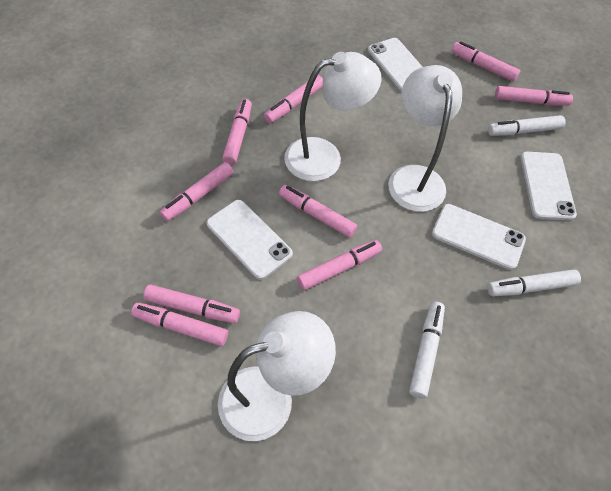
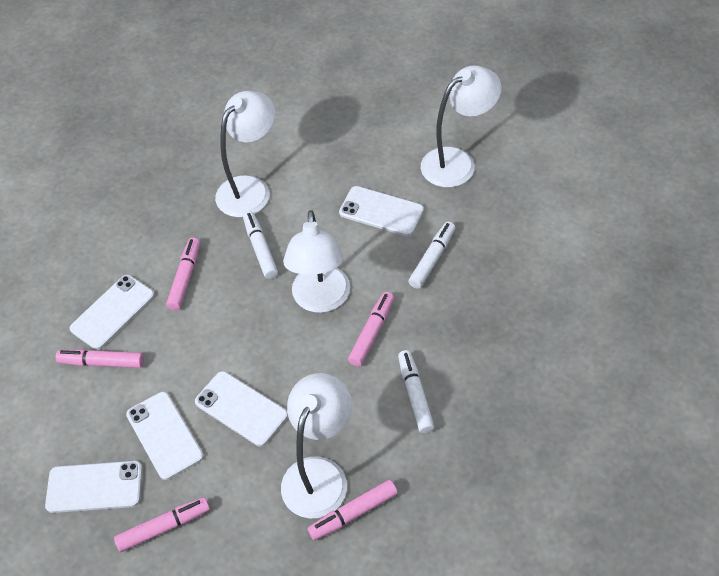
pink marker: 9 -> 5
white lamp: 3 -> 4
white phone: 4 -> 5

